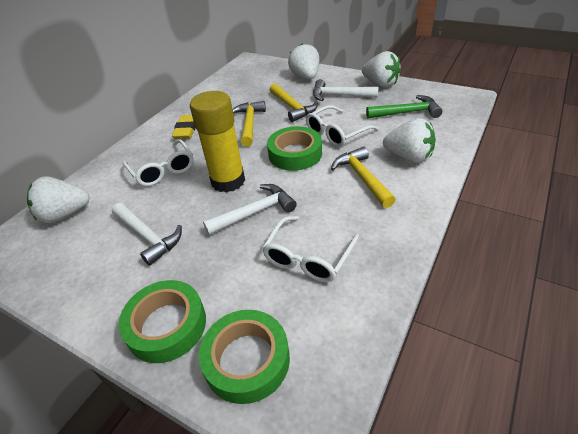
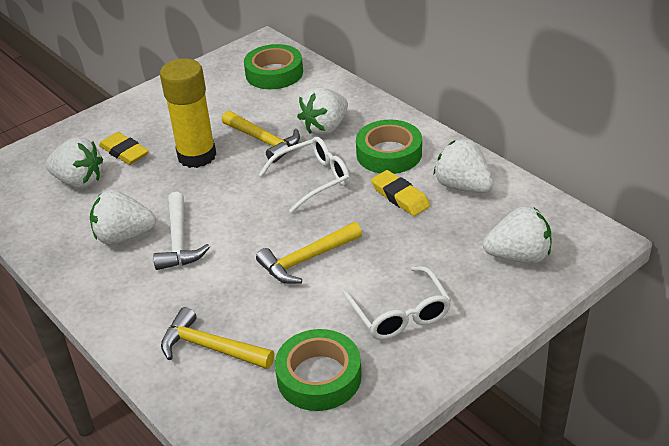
green hammer: 1 -> 0
white glasses: 3 -> 2
white hammer: 3 -> 1
white strawberry: 4 -> 5
yellow eraser: 1 -> 2

